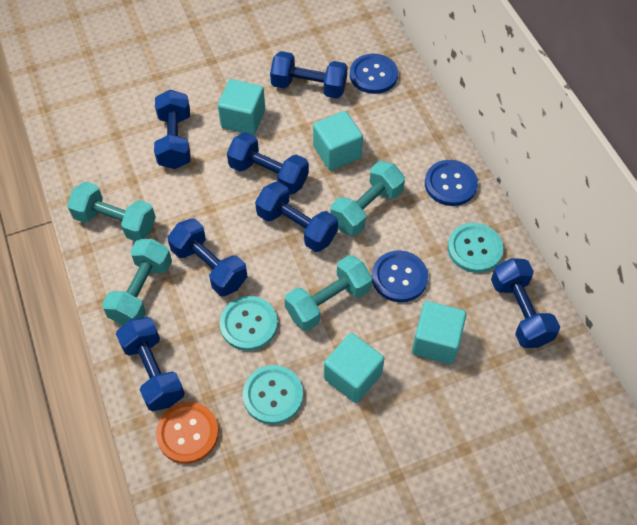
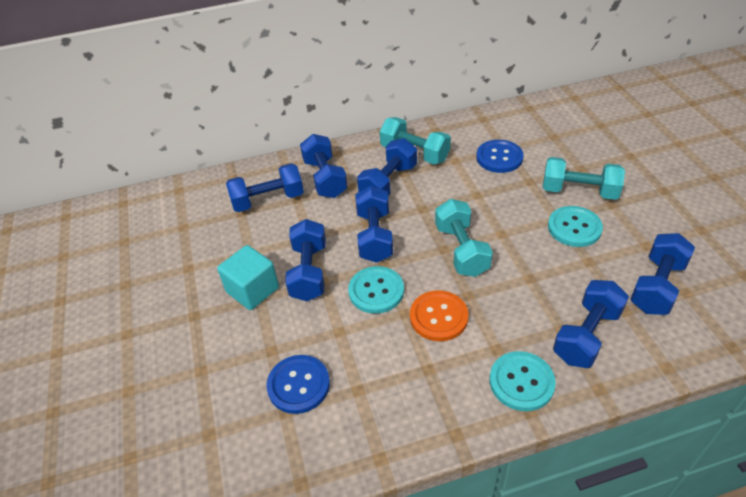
blue button: 3 -> 2
turquoise cube: 4 -> 1
turquoise dumbbell: 4 -> 3

